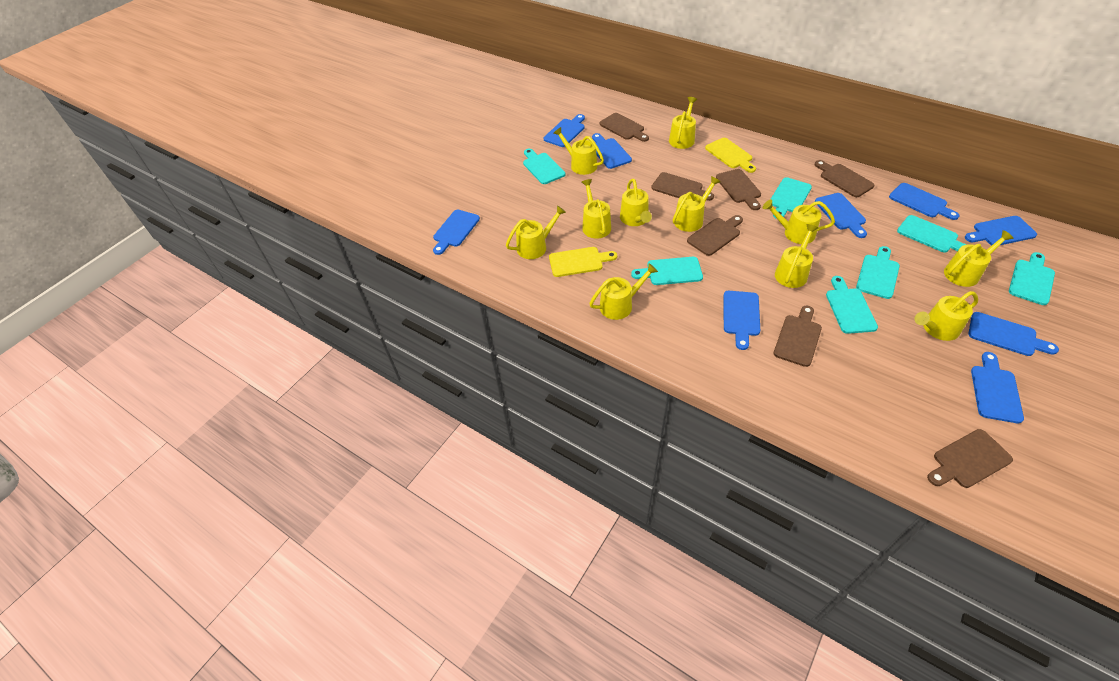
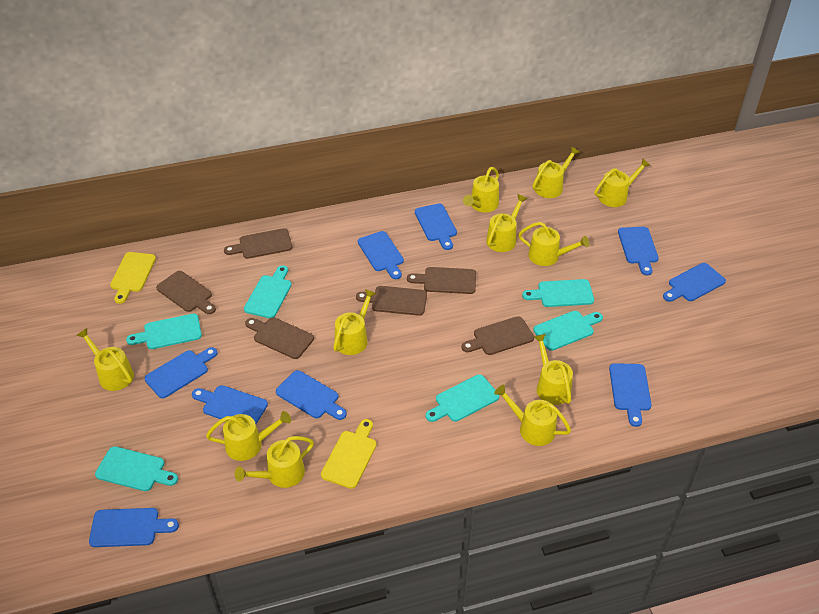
brown cutting board: 7 -> 6
turquoise cutting board: 7 -> 6

